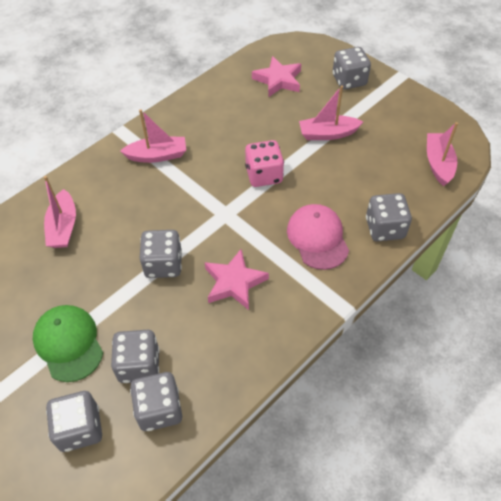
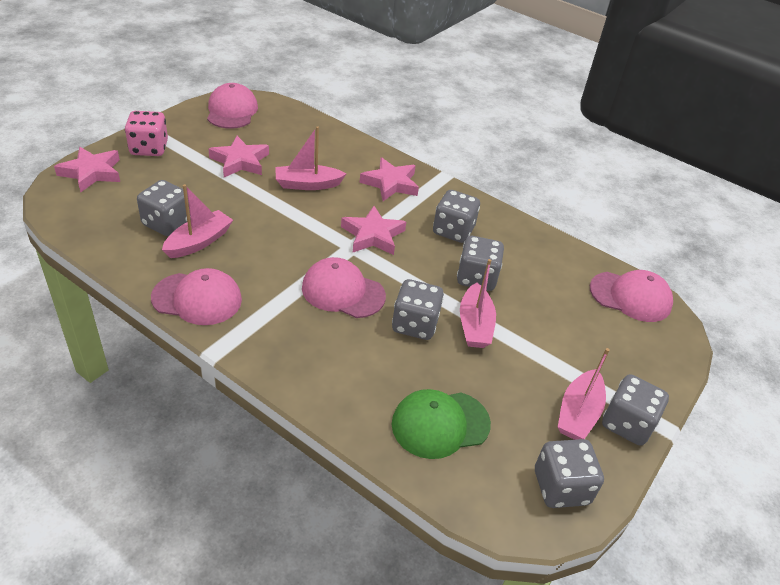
pink cap: 1 -> 4
pink star: 2 -> 4

